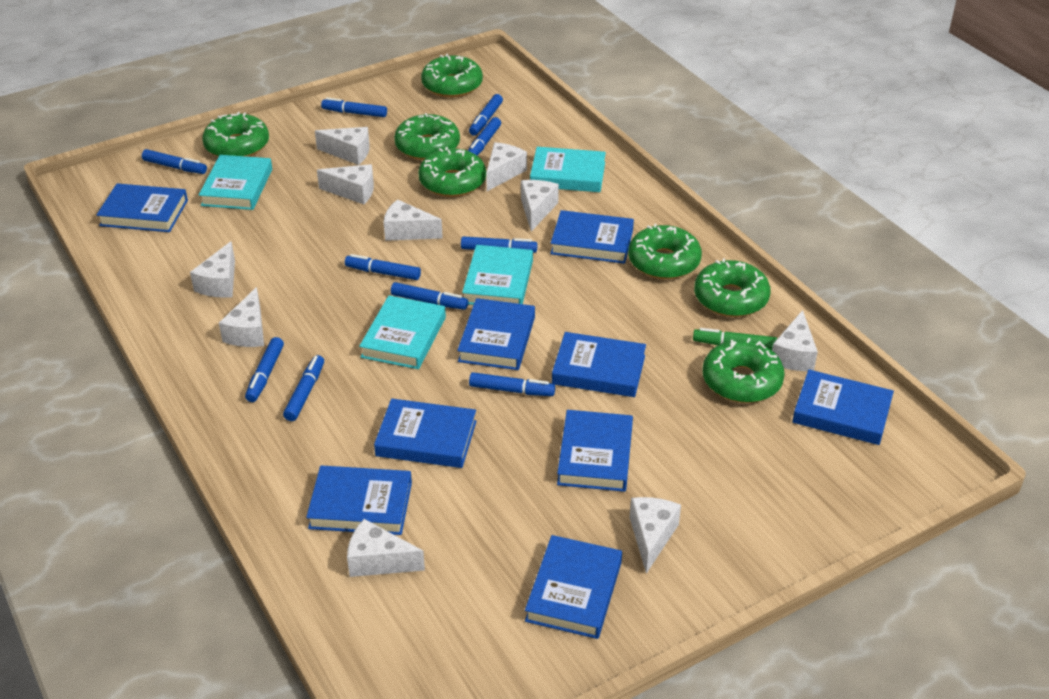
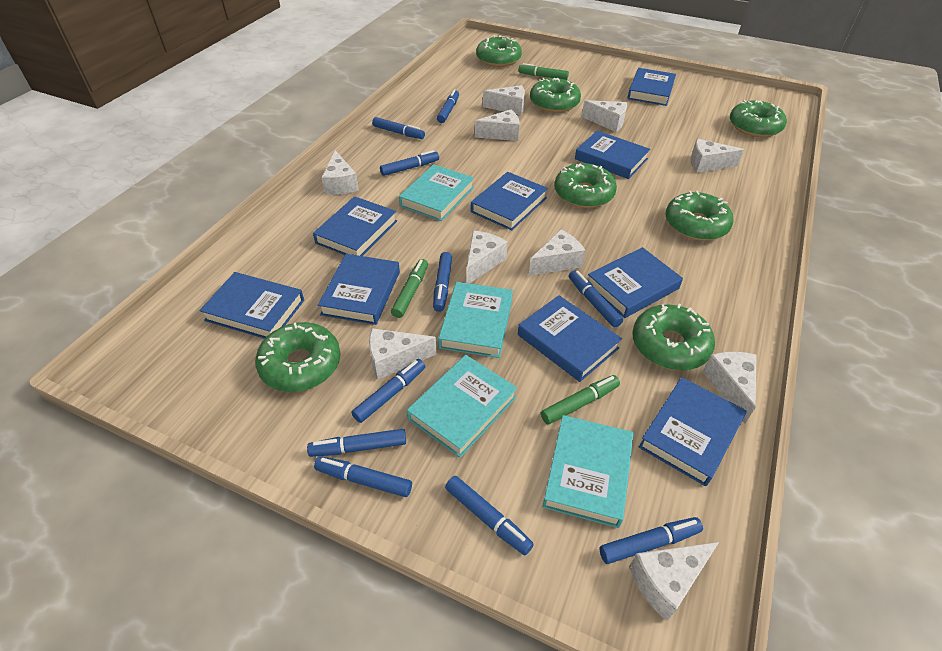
green marker: 1 -> 3

